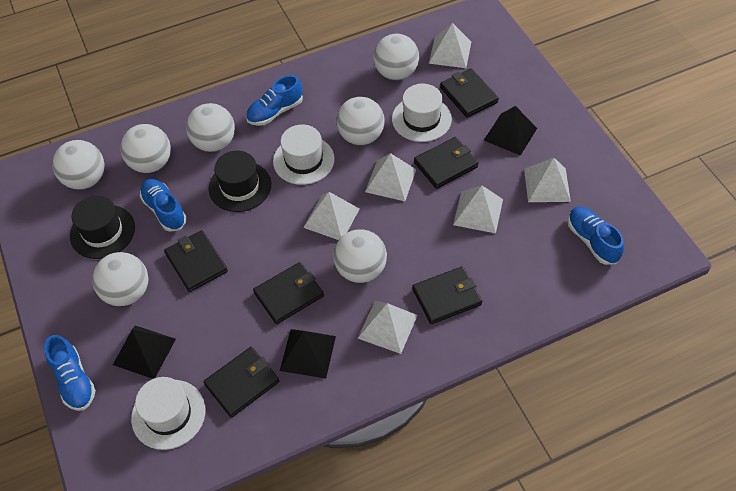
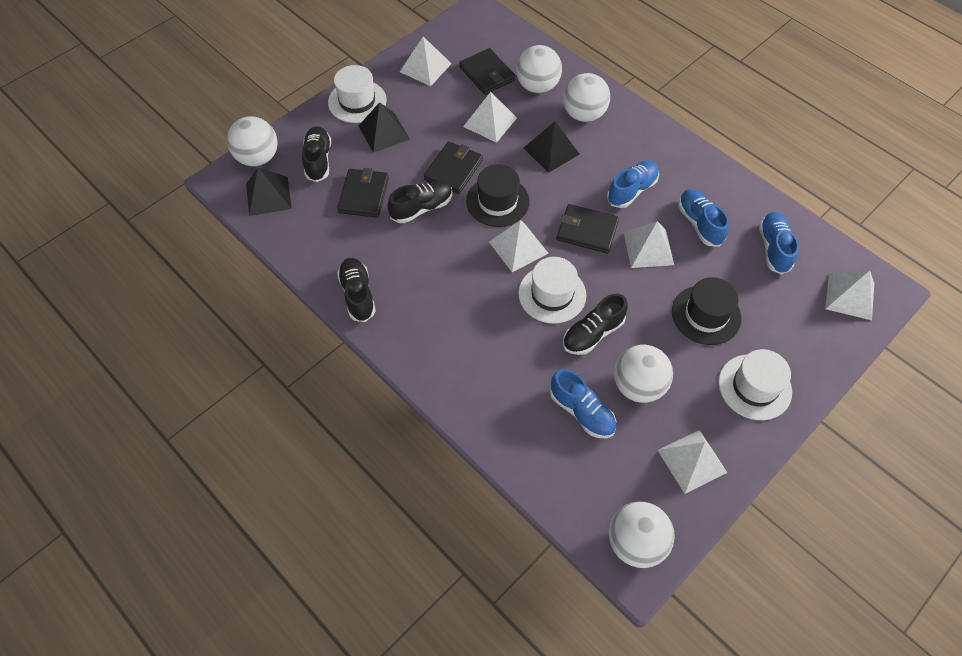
black shoe: 0 -> 4
black wallet: 6 -> 4
white ball: 7 -> 5

